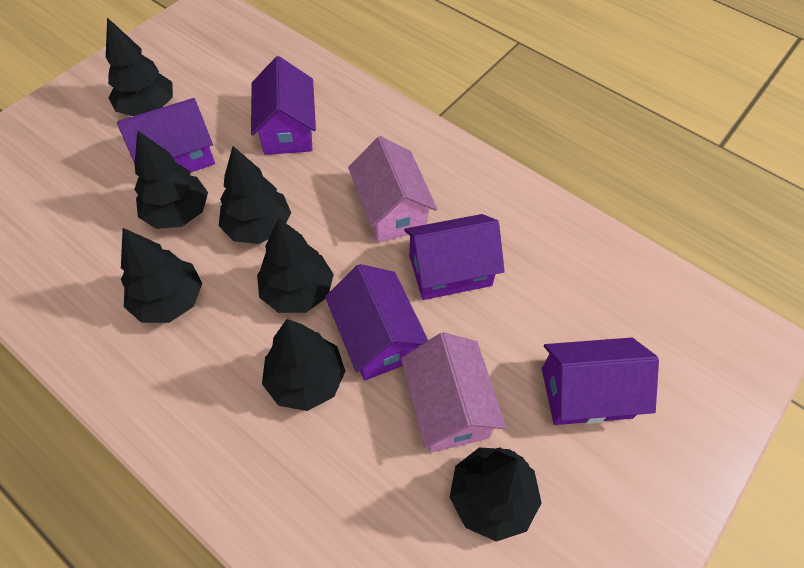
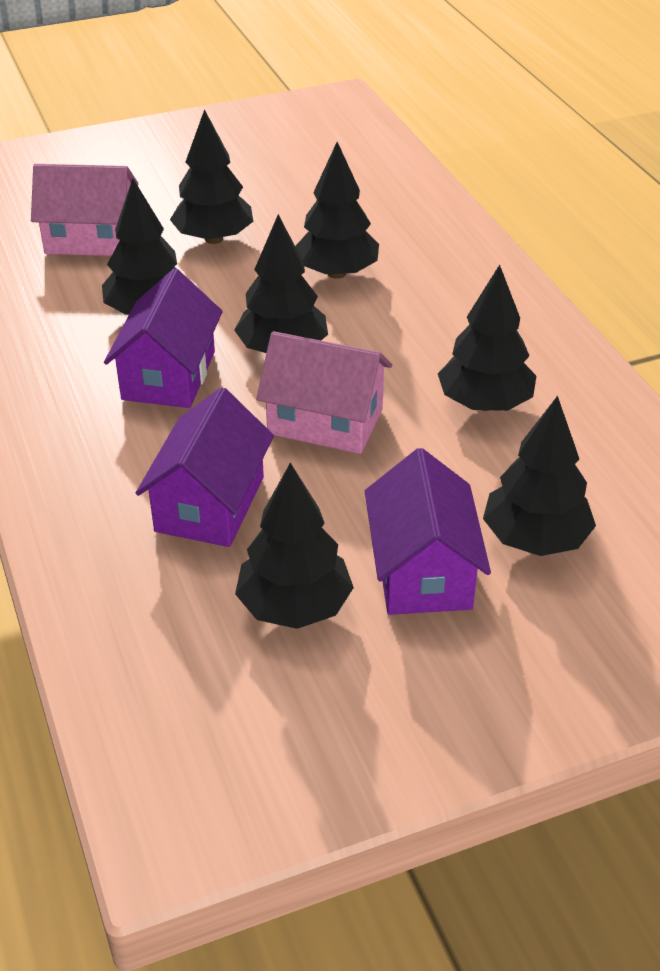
purple house: 5 -> 3

